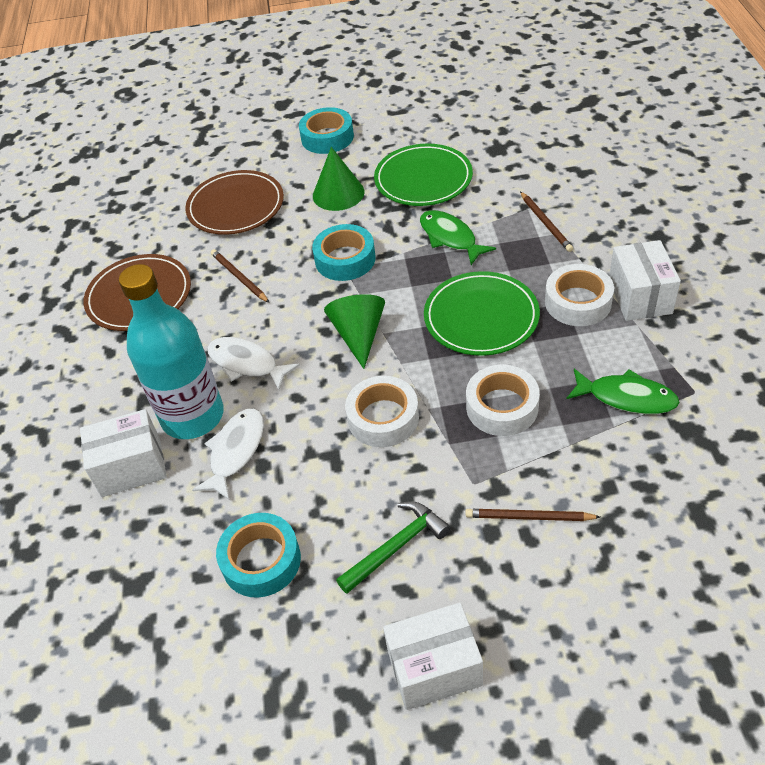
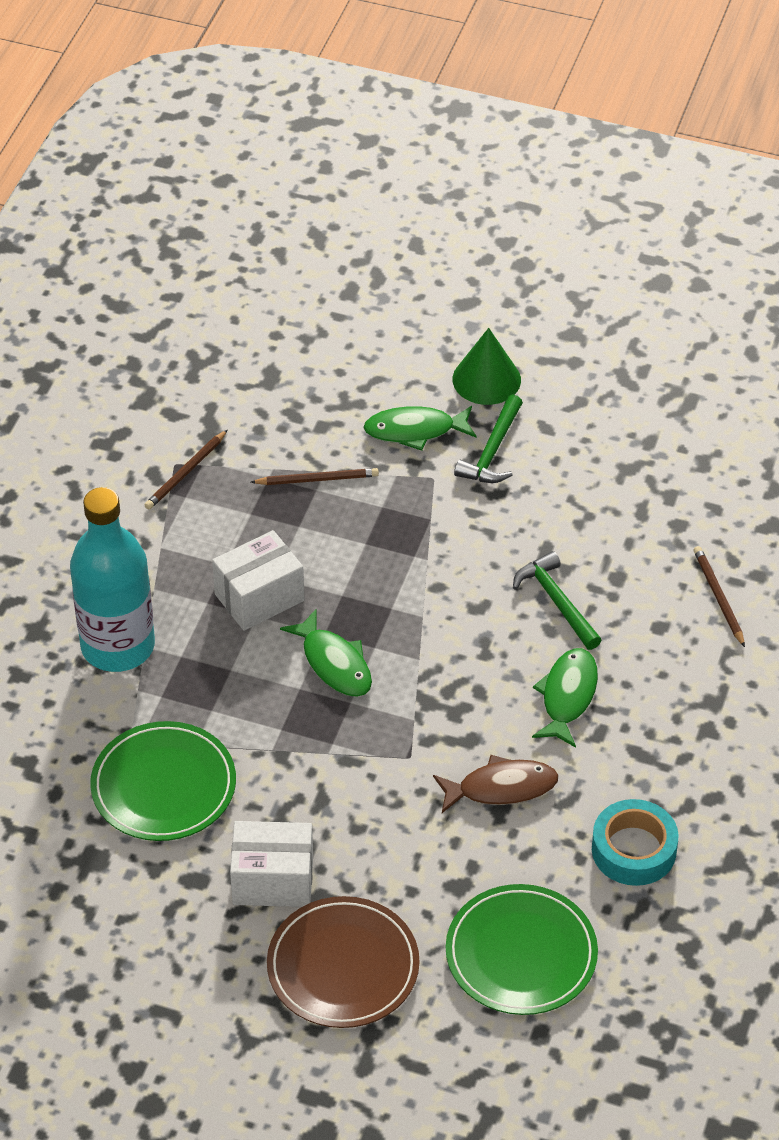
brown fish: 0 -> 1
brown plate: 2 -> 1
green cone: 2 -> 1
green fish: 2 -> 3
green hammer: 1 -> 2
turquoise tape: 3 -> 1
white box: 3 -> 2
white fish: 2 -> 0
white tape: 3 -> 0

